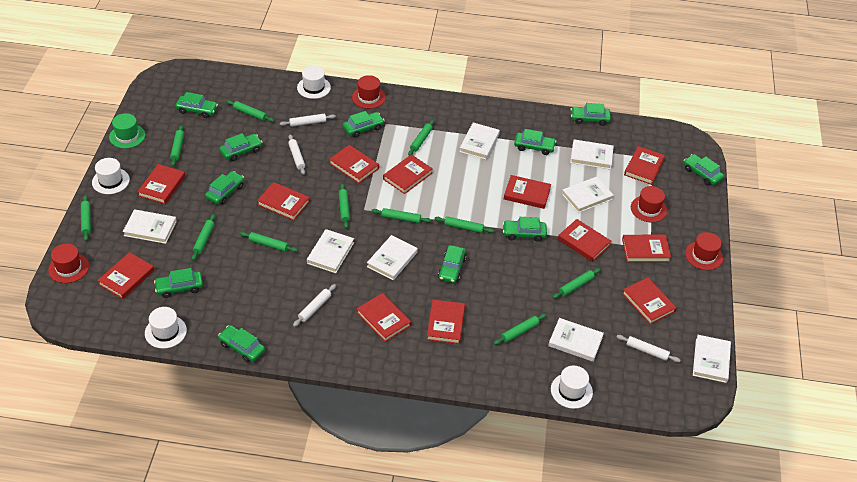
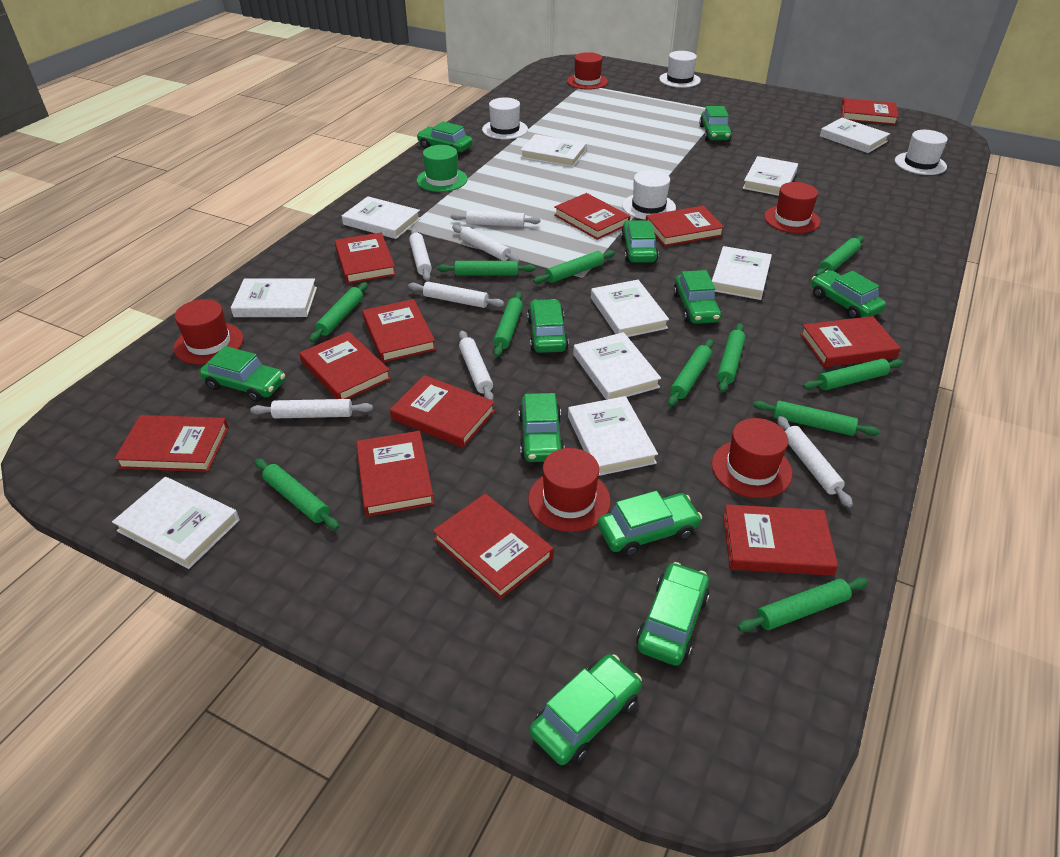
red hat: 4 -> 5
white book: 8 -> 10
white rolling pin: 4 -> 7

